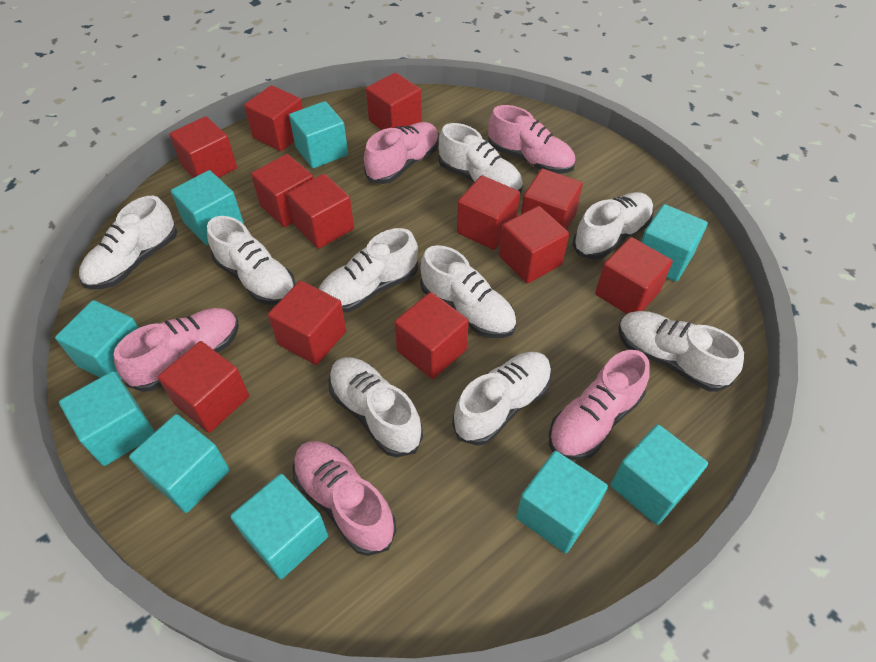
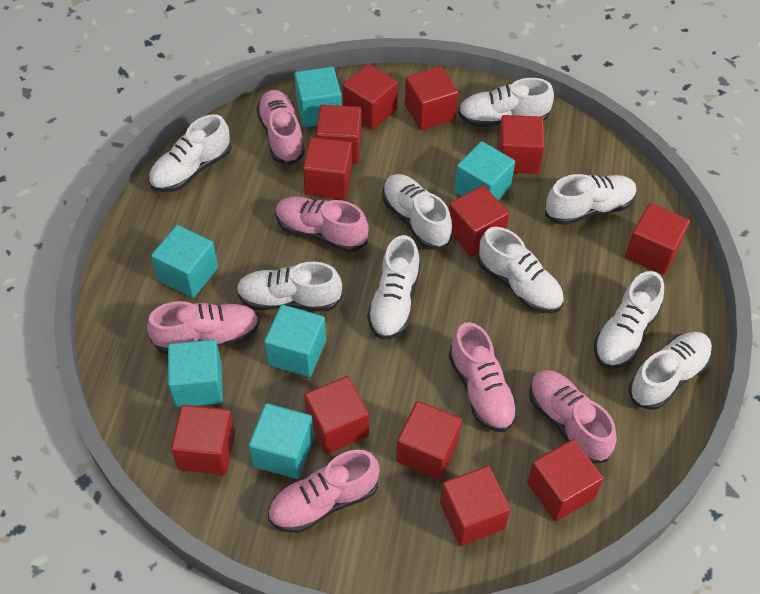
pink shoe: 5 -> 6
turquoise cube: 9 -> 6

